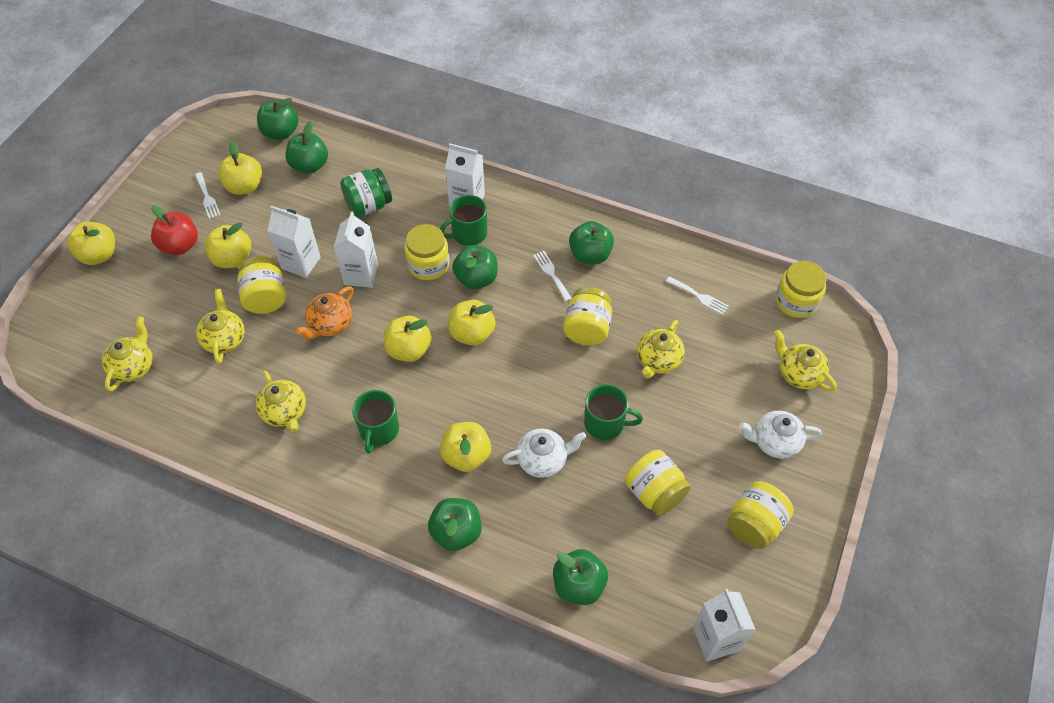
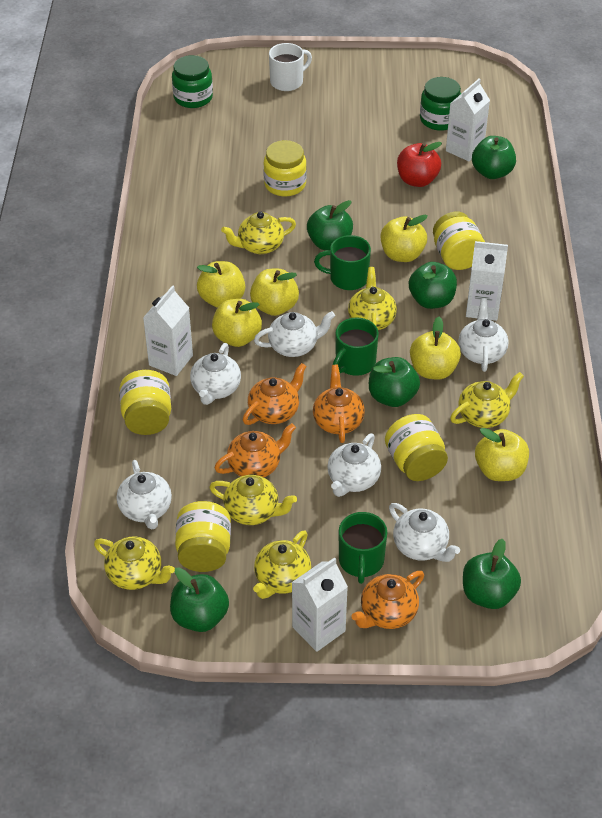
green jar: 1 -> 2
orange teapot: 1 -> 4
white fork: 3 -> 0
white mug: 0 -> 1
white teapot: 2 -> 6
yellow jar: 6 -> 5
yellow teapot: 5 -> 6

